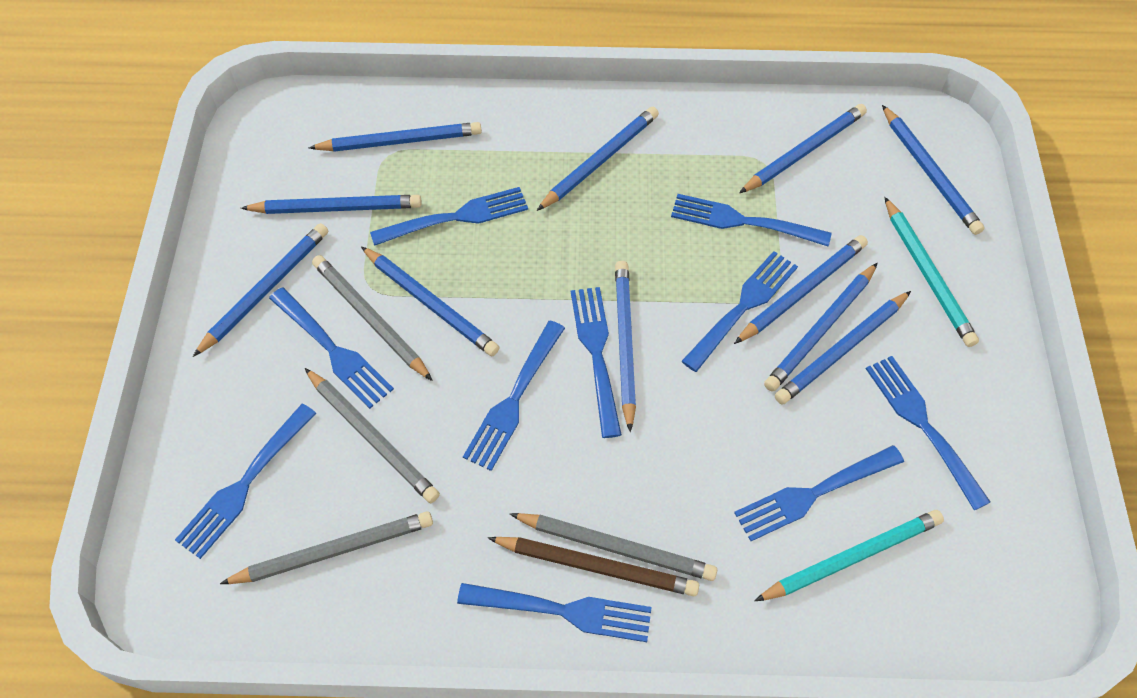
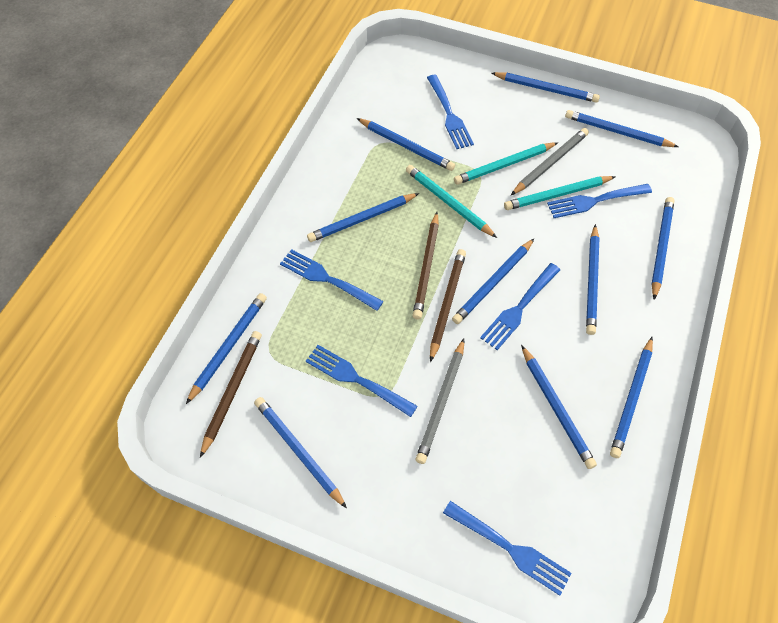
blue fork: 10 -> 6
brown pencil: 1 -> 3
grey pencil: 4 -> 2
turquoise pencil: 2 -> 3

